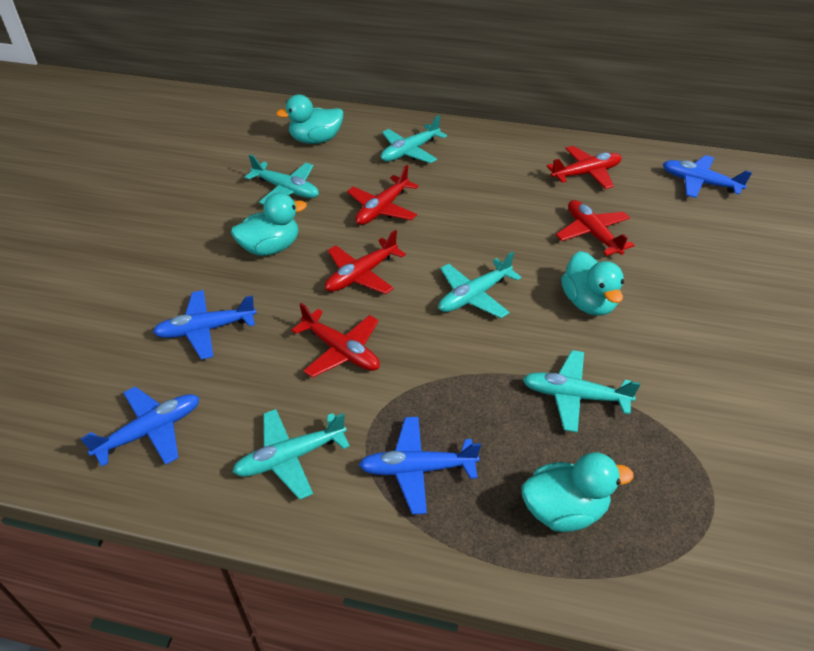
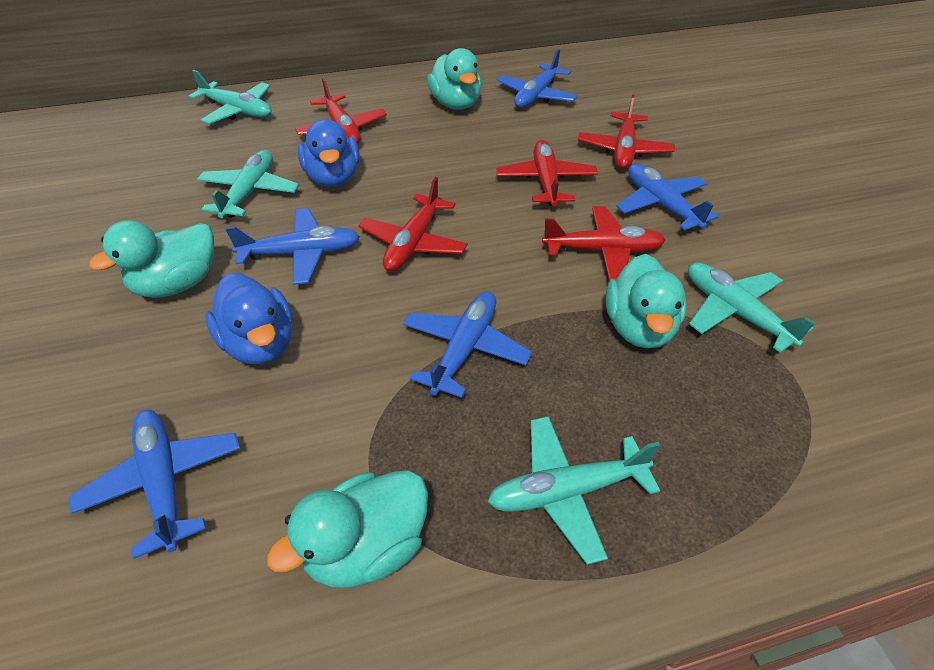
blue duck: 0 -> 2
blue plane: 4 -> 5
turquoise plane: 5 -> 4

